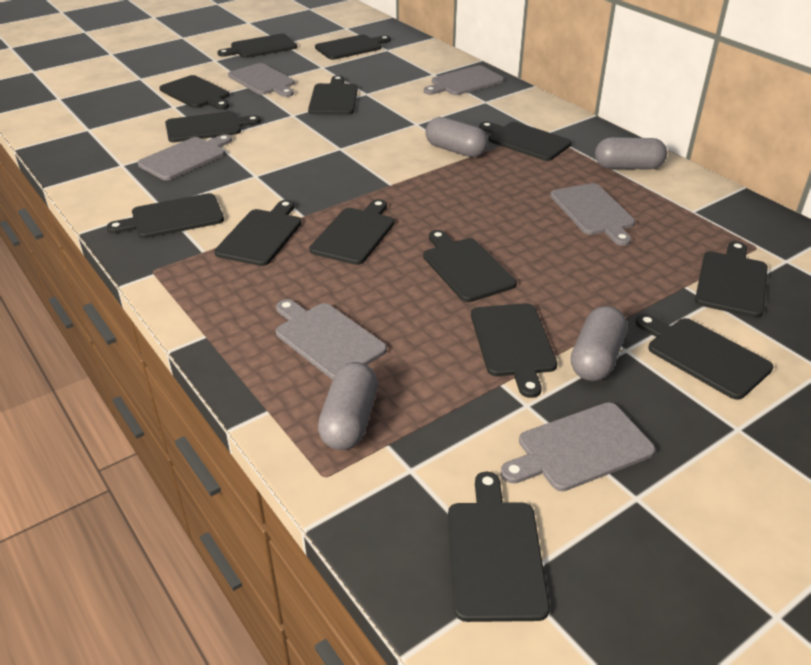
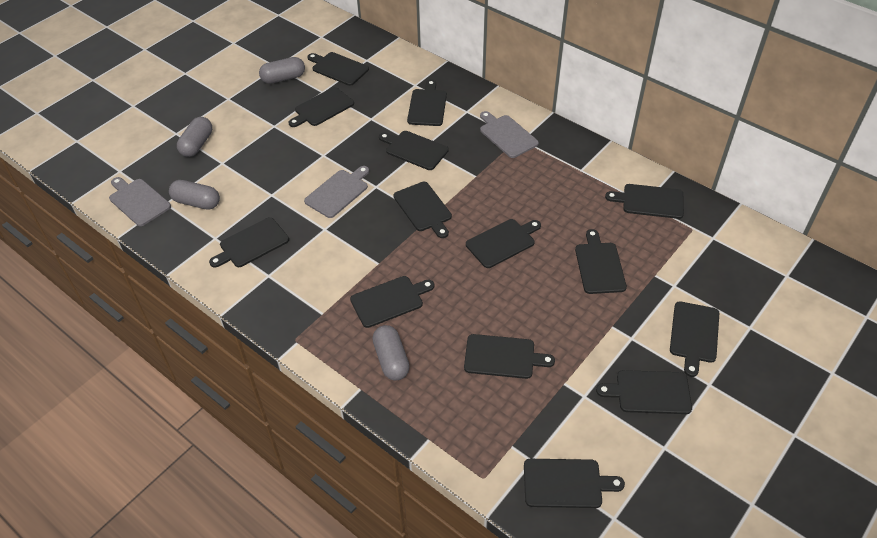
grey cutting board: 6 -> 3

